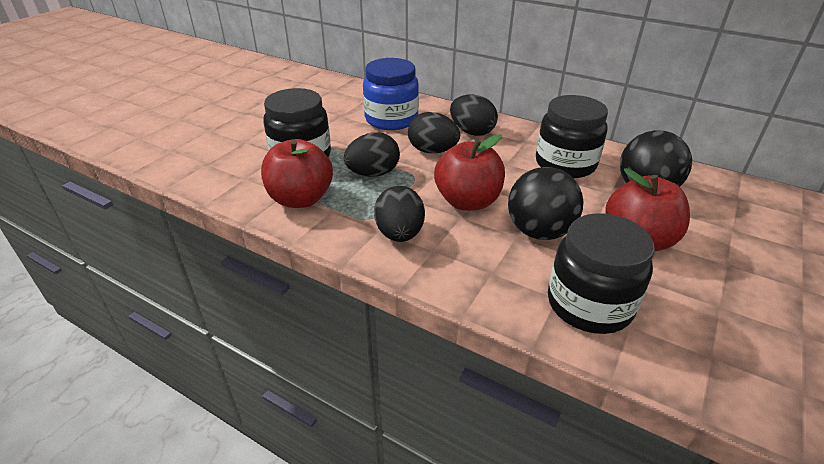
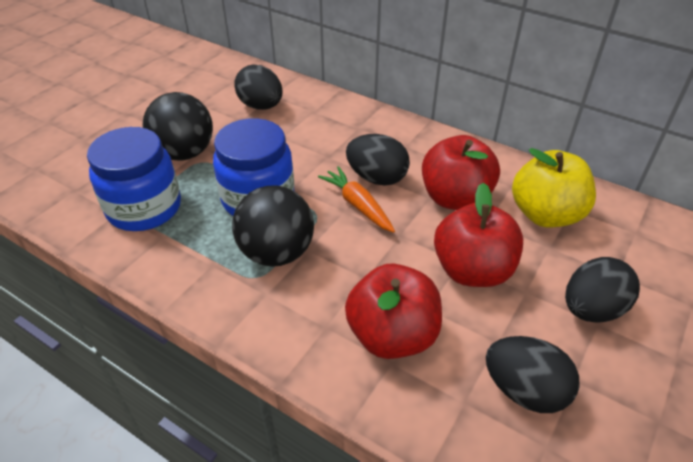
black jar: 3 -> 0
blue jar: 1 -> 2
orange carrot: 0 -> 1
yellow apple: 0 -> 1

